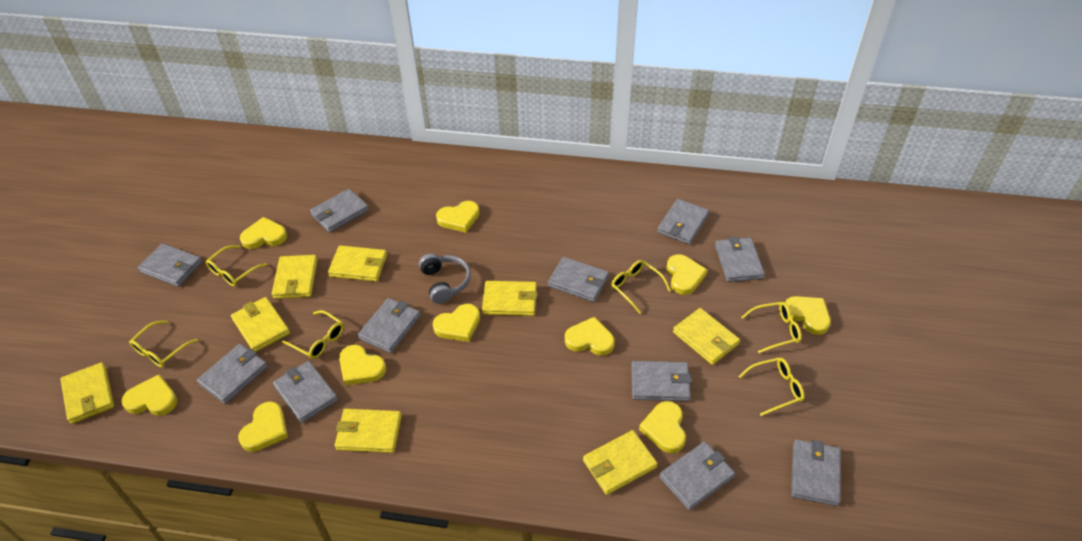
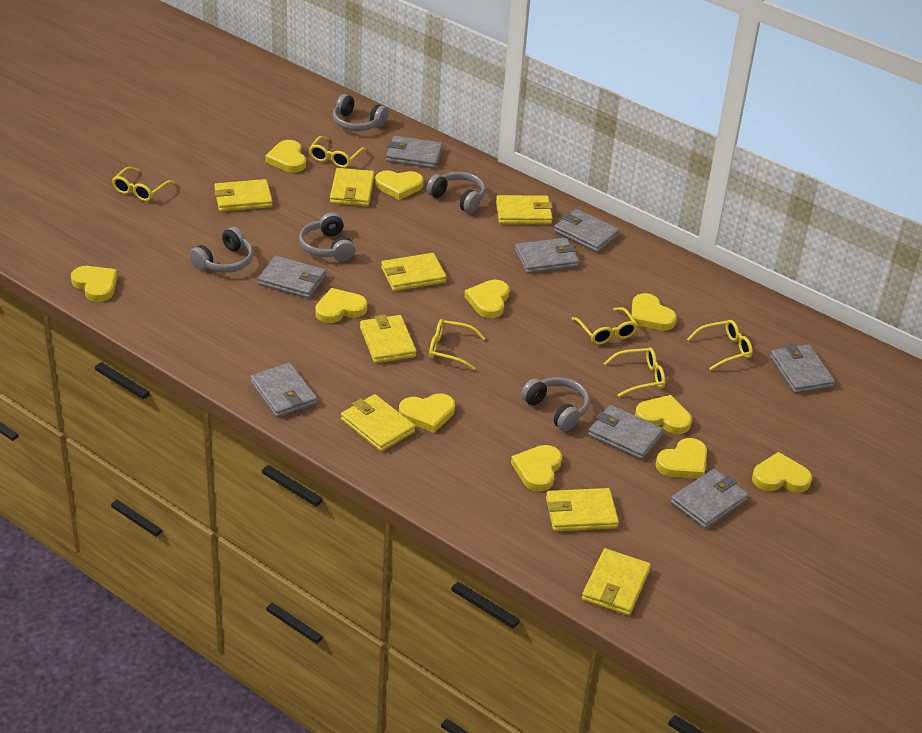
grey headphones: 1 -> 5
grey wallet: 11 -> 8
yellow heart: 10 -> 11

